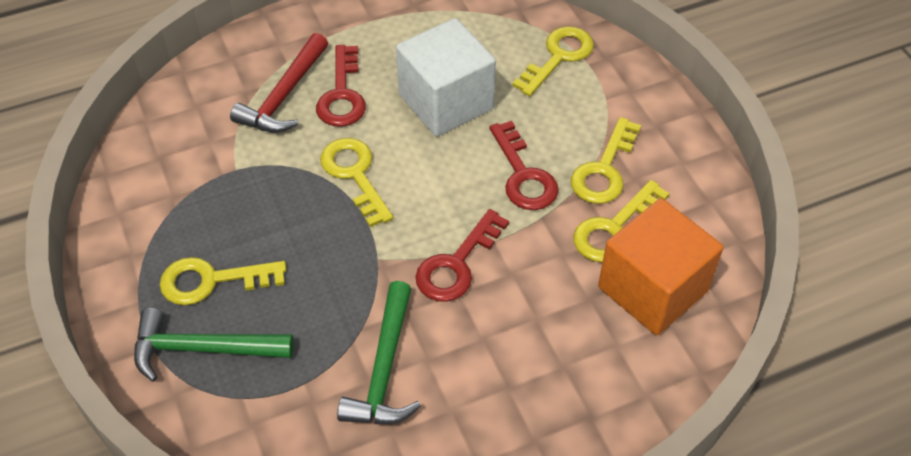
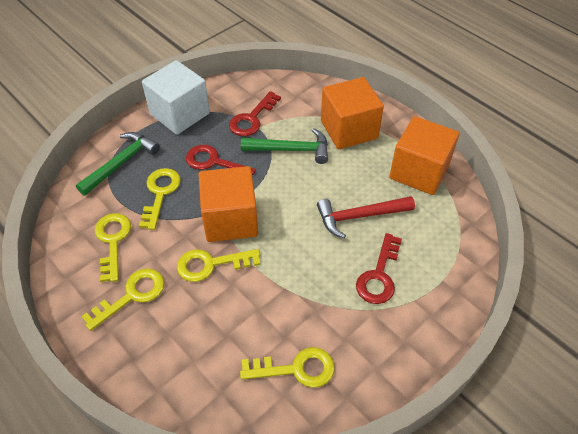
orange cube: 1 -> 3

